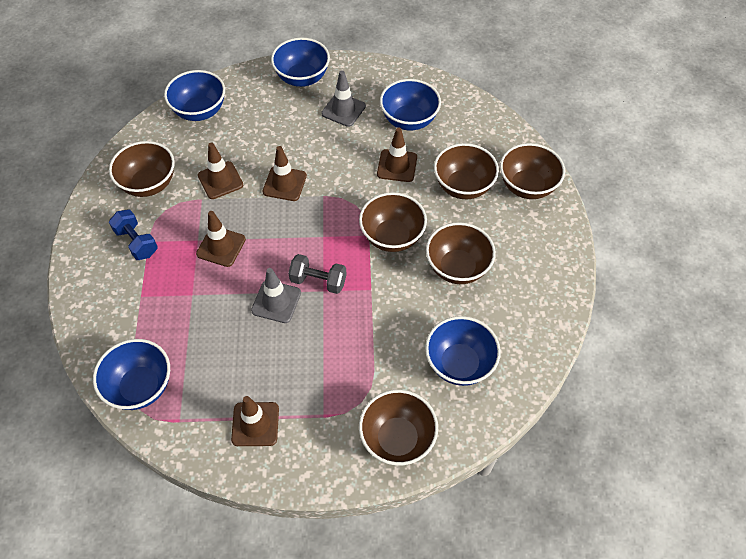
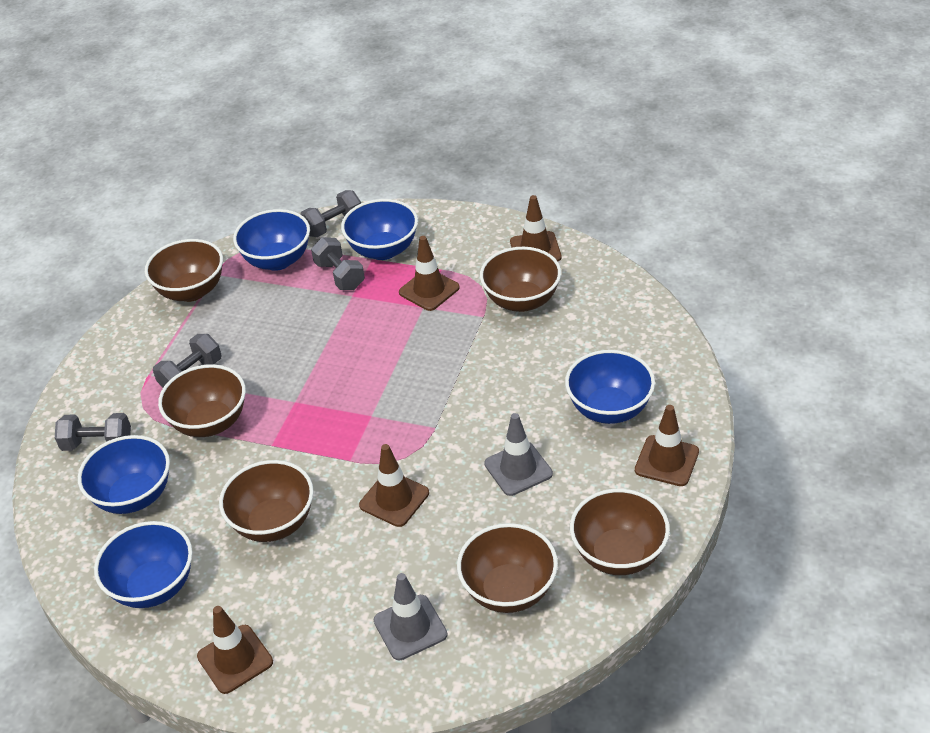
blue dumbbell: 1 -> 0
grey dumbbell: 1 -> 4

